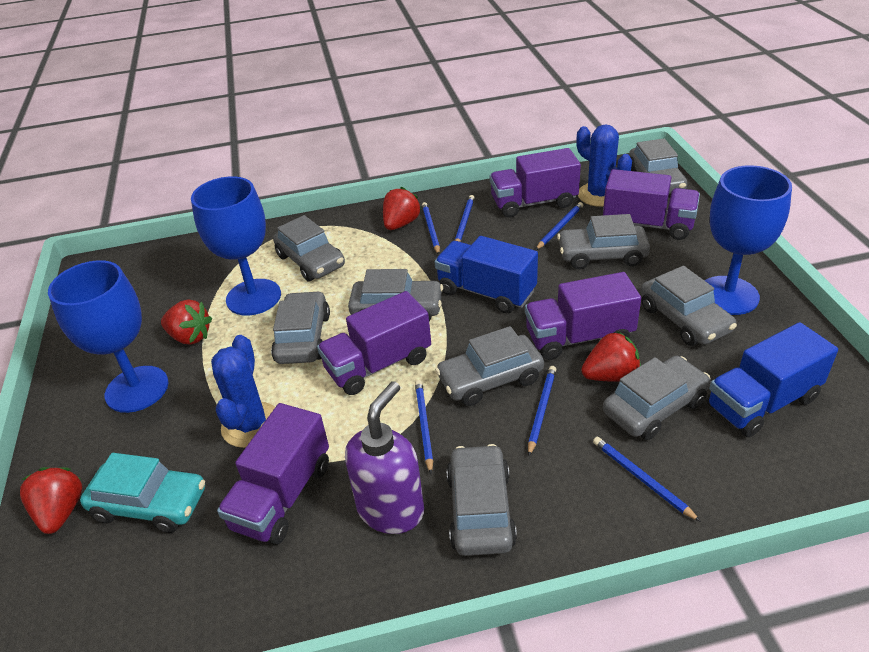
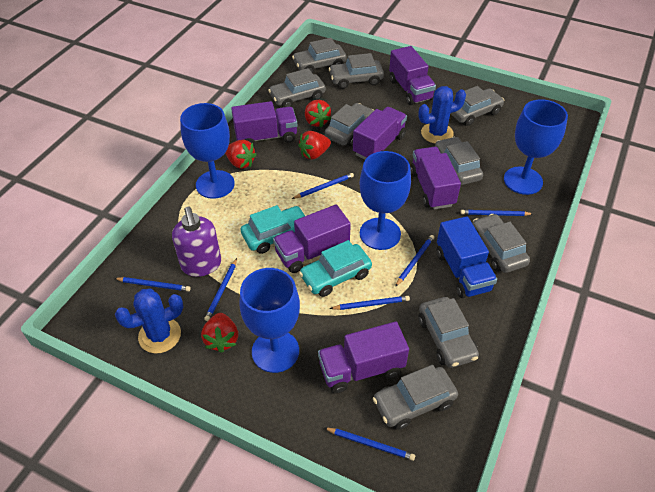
blue goblet: 3 -> 4
blue pencil: 6 -> 7
blue truck: 2 -> 1
purple truck: 5 -> 6
turquoise car: 1 -> 2

